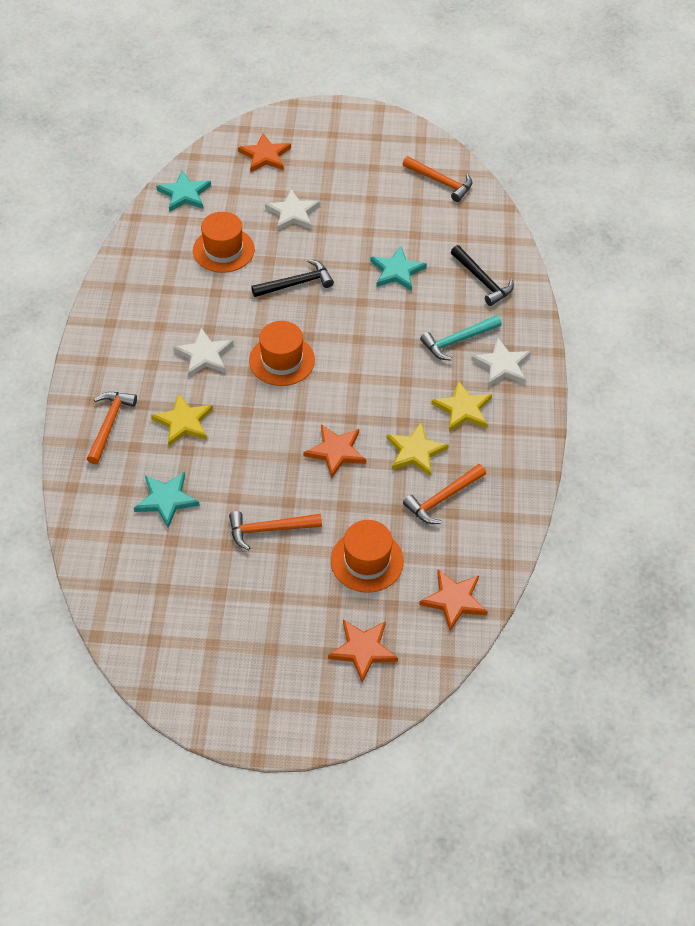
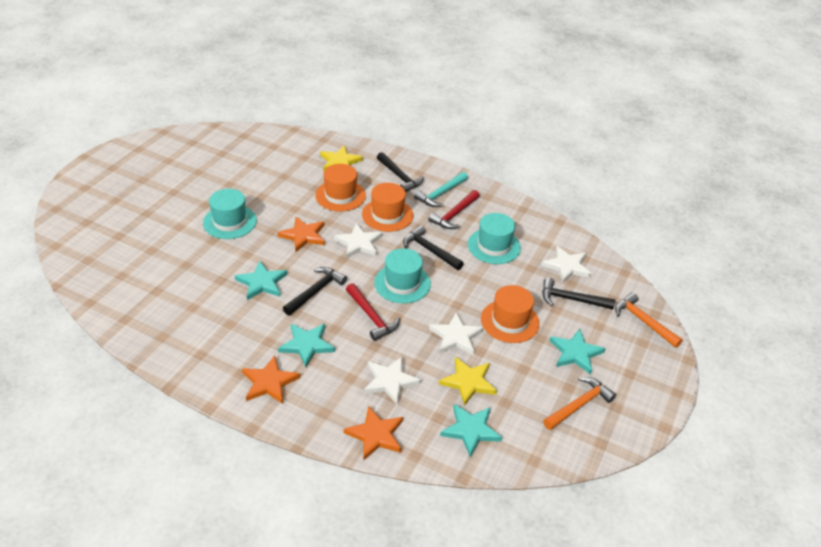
black hammer: 2 -> 4
orange hammer: 4 -> 2
orange star: 4 -> 3
red hammer: 0 -> 2
turquoise hat: 0 -> 3
turquoise star: 3 -> 4
white star: 3 -> 4
yellow star: 3 -> 2

